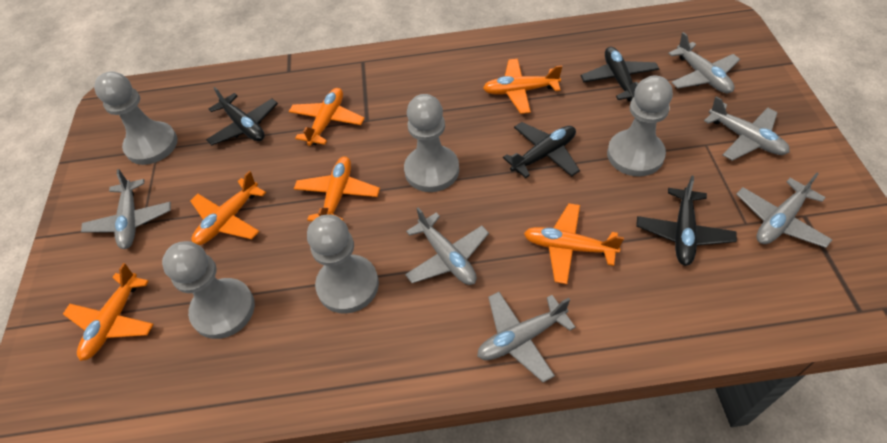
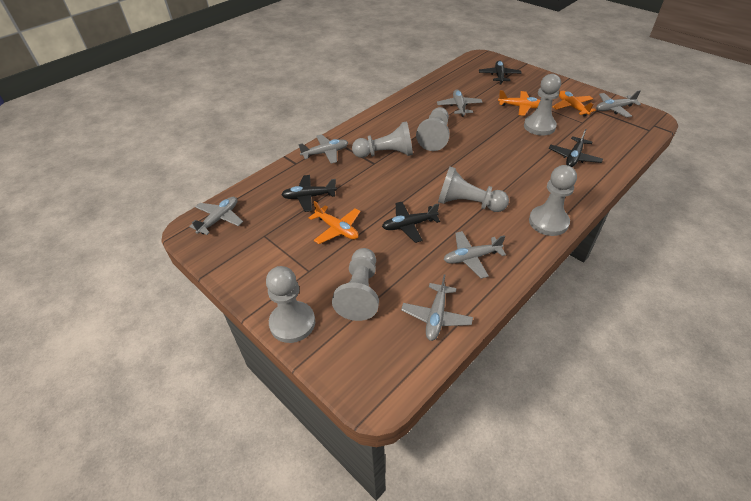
grey pawn: 5 -> 7
orange plane: 6 -> 3

